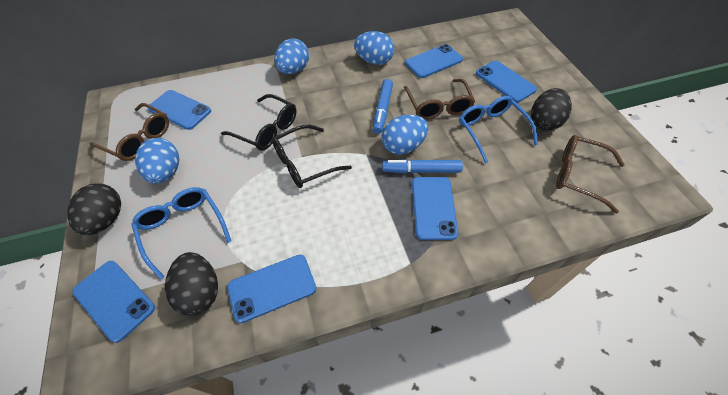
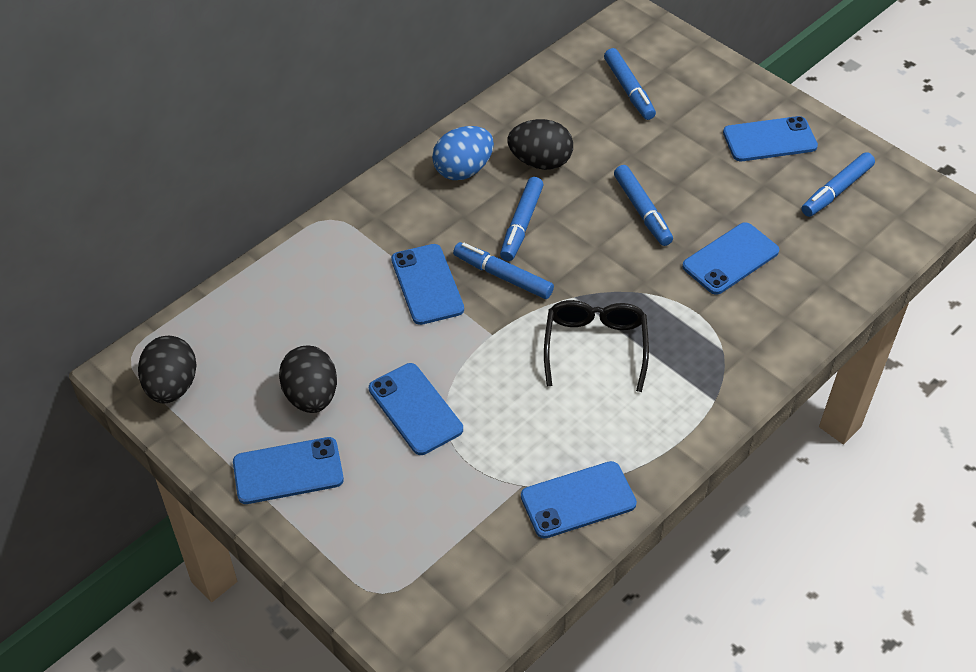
black glasses: 2 -> 1
blue egg: 4 -> 1
blue glasses: 2 -> 0
blue marker: 2 -> 5
brown glasses: 3 -> 0

